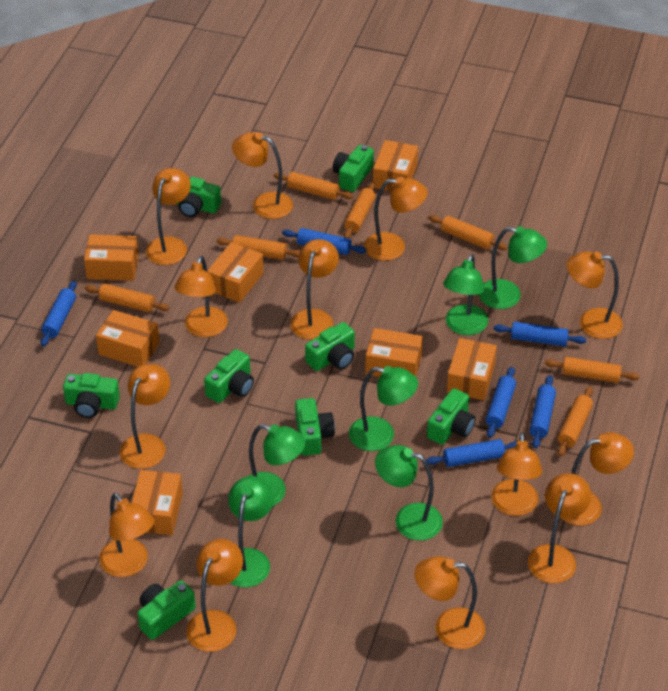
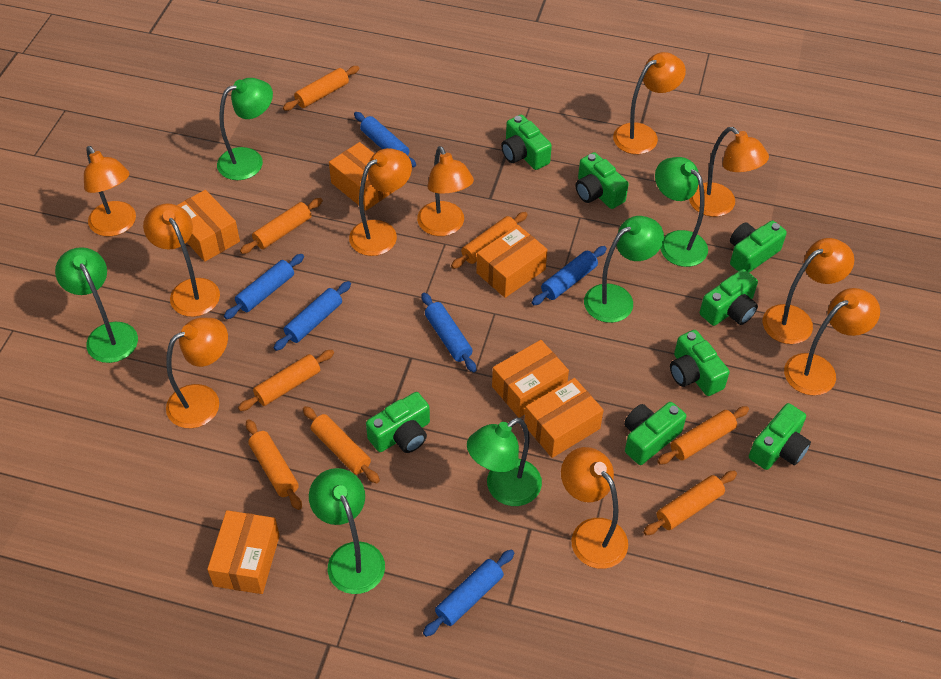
orange box: 7 -> 6
orange lamp: 13 -> 10
orange rolling pin: 7 -> 8

